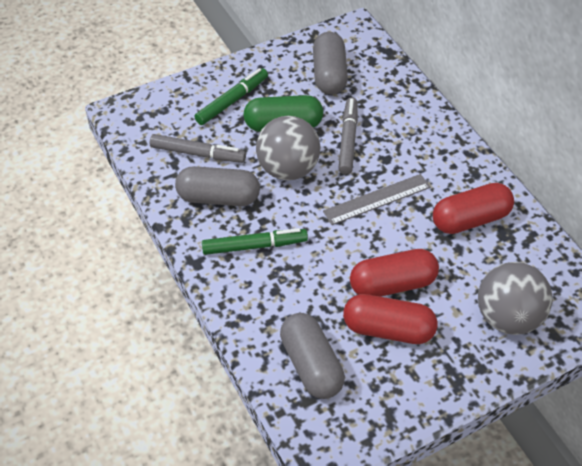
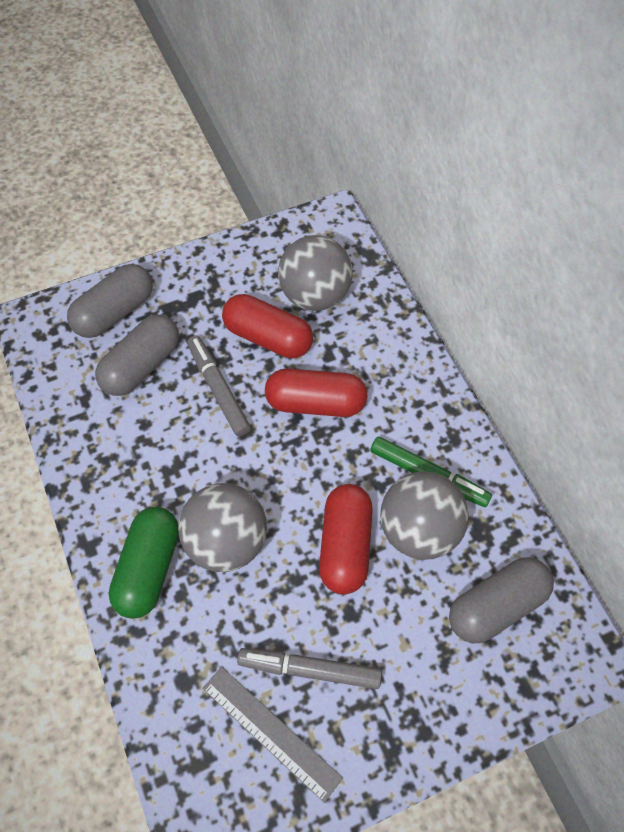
green marker: 2 -> 1
grey ball: 2 -> 3

